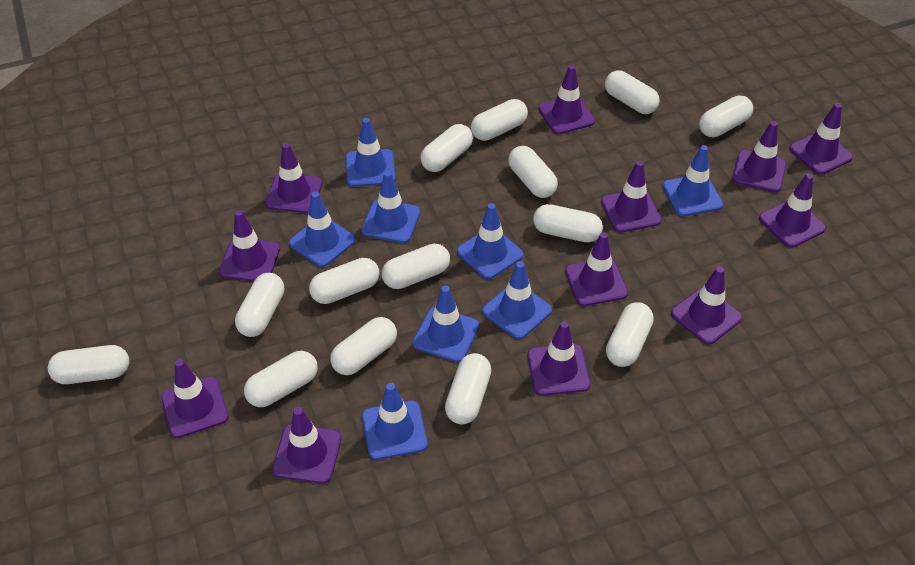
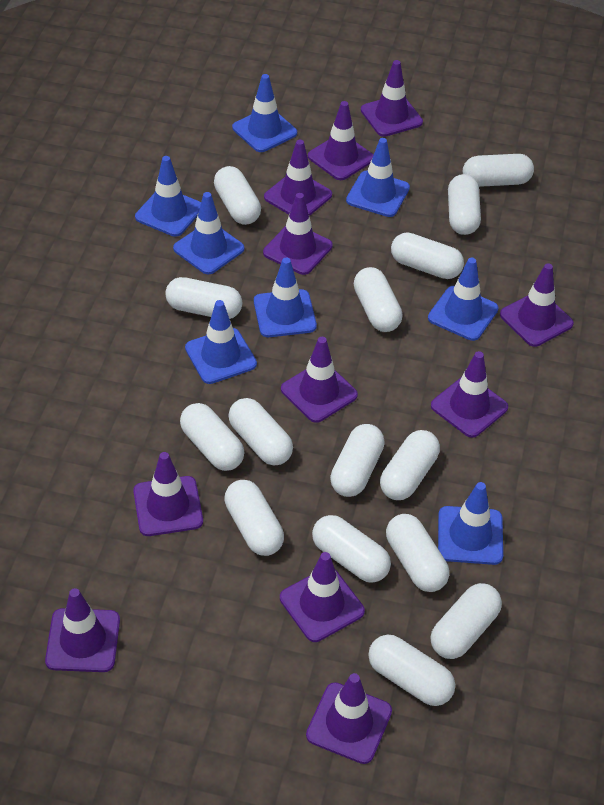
purple traffic cone: 12 -> 11
white capsule: 14 -> 15

